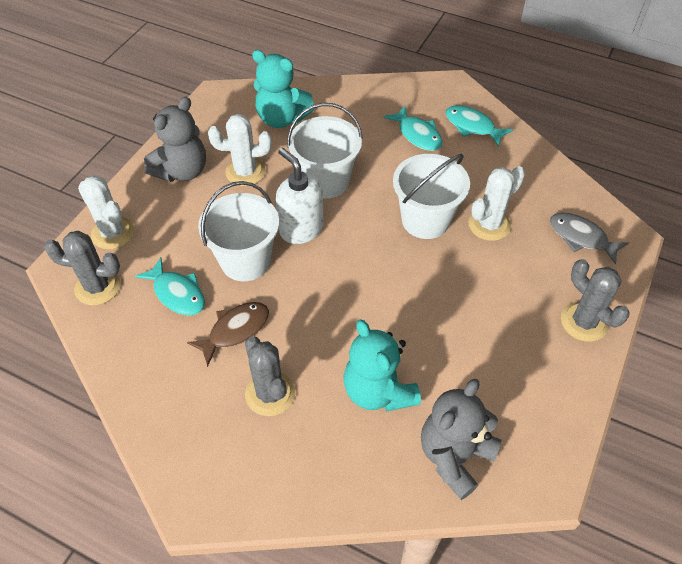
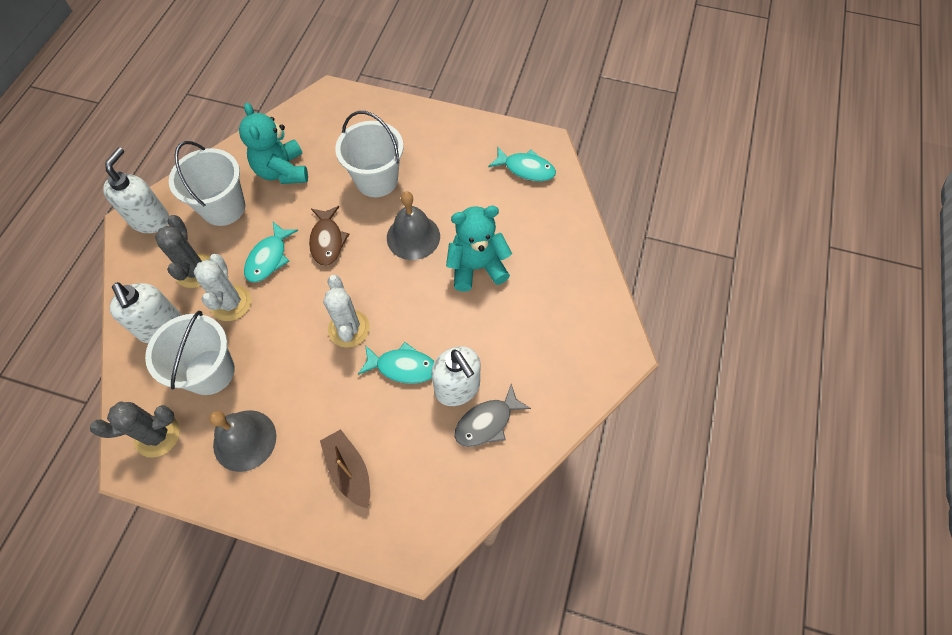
brown boat: 0 -> 1
grey bell: 0 -> 2
grey cactus: 3 -> 2
grey teddy bear: 2 -> 0
white cactus: 3 -> 2
white soap dispenser: 1 -> 3

